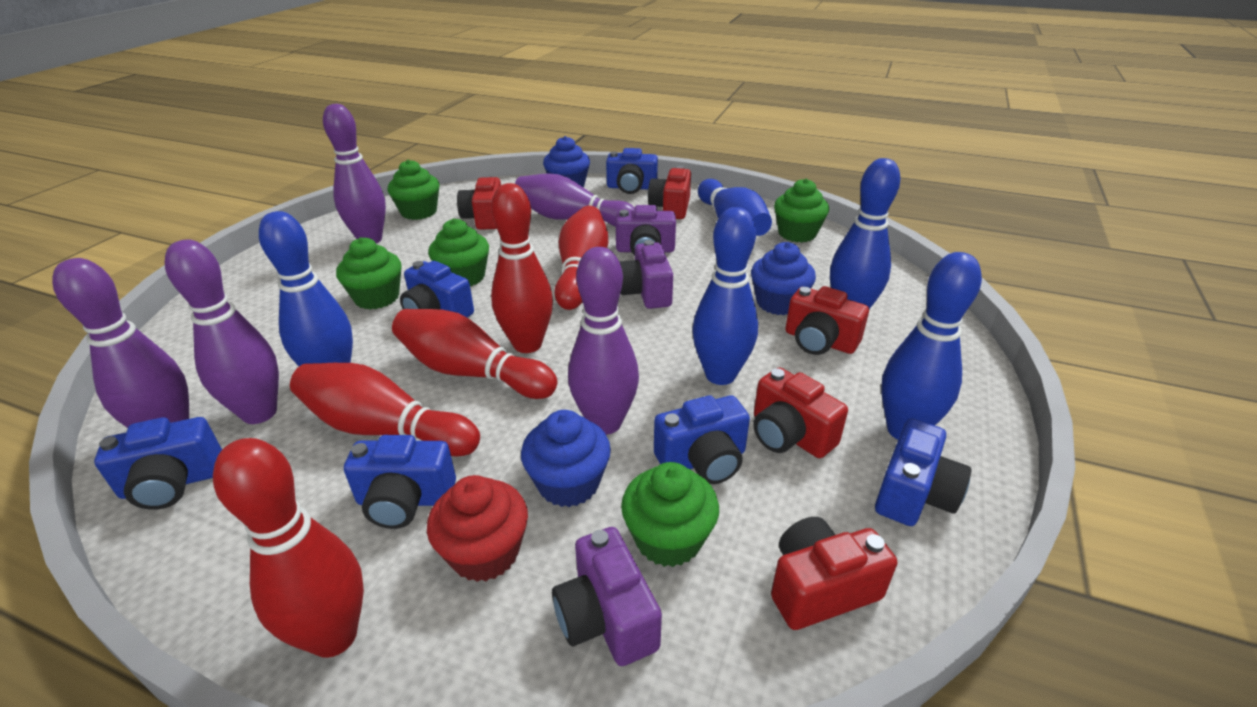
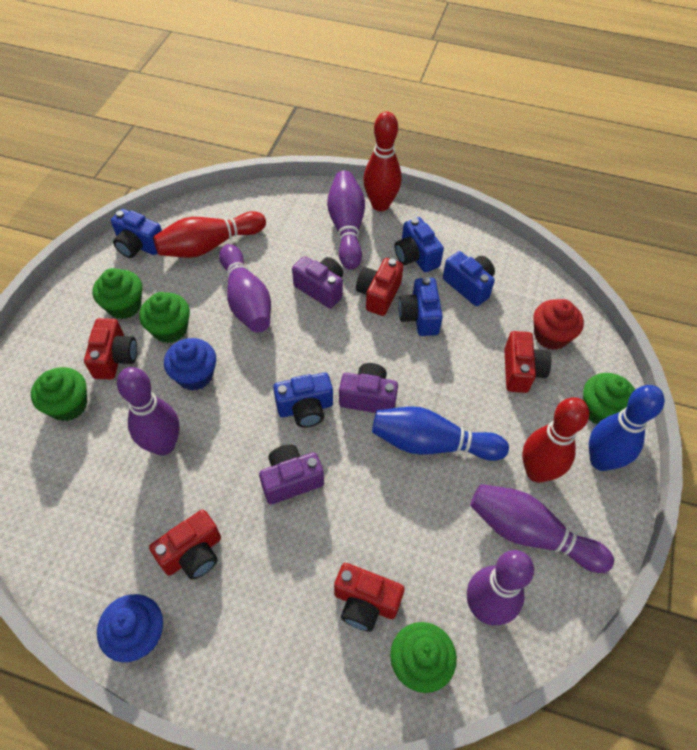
blue bowling pin: 5 -> 2
blue camera: 6 -> 5
blue cupcake: 3 -> 2
red bowling pin: 5 -> 3

